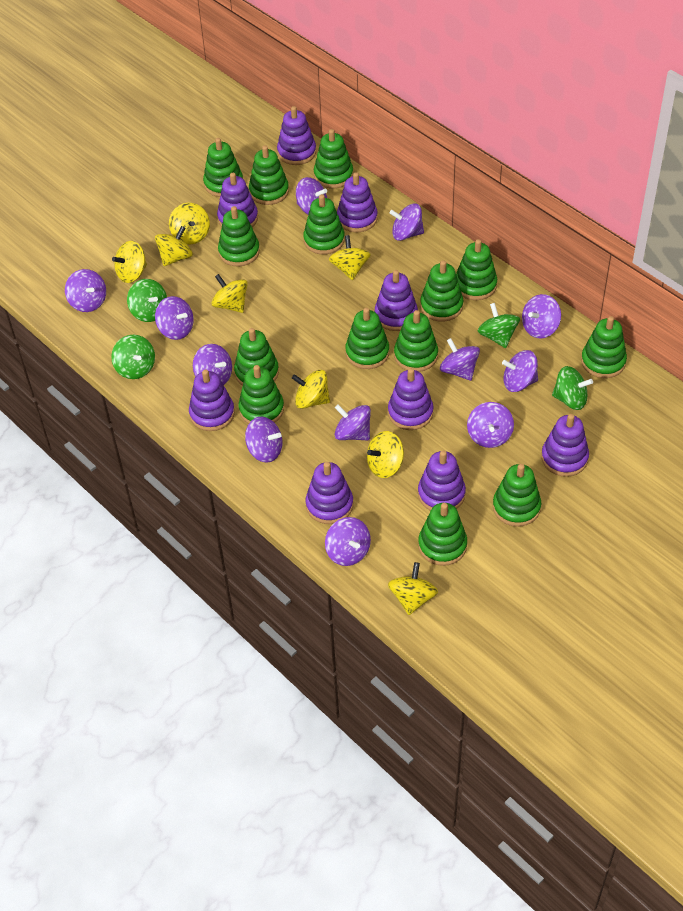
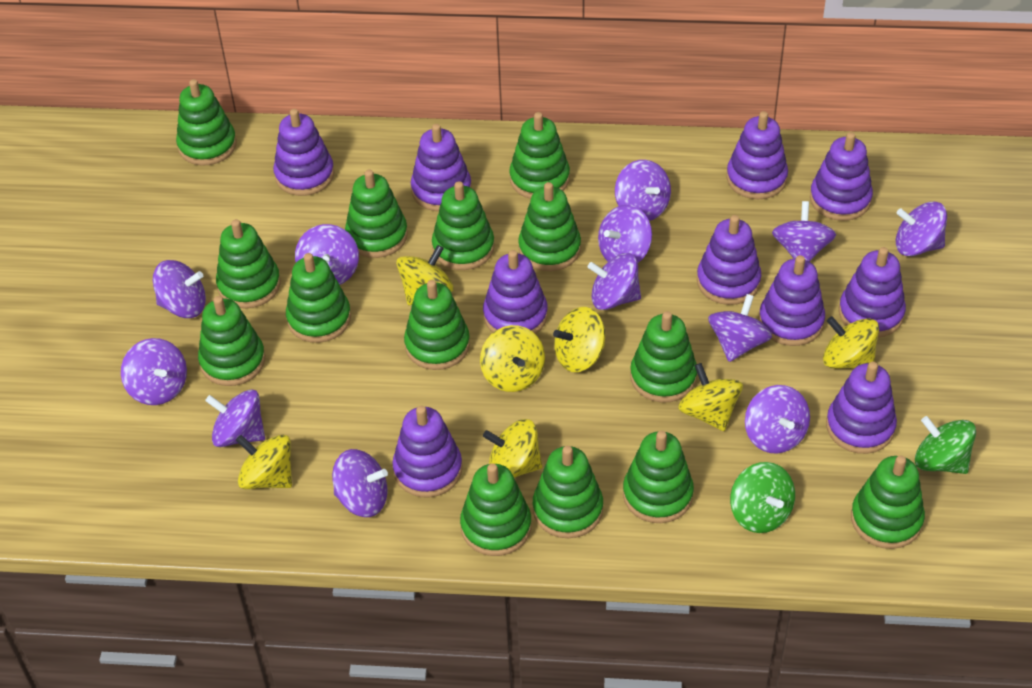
green spinning top: 4 -> 2
purple stacking toy: 9 -> 10
yellow spinning top: 8 -> 7

